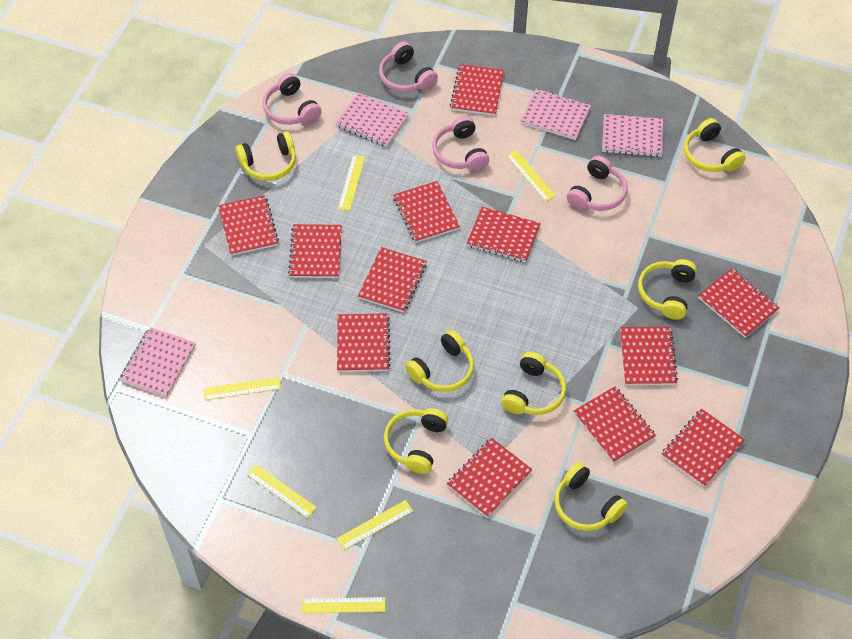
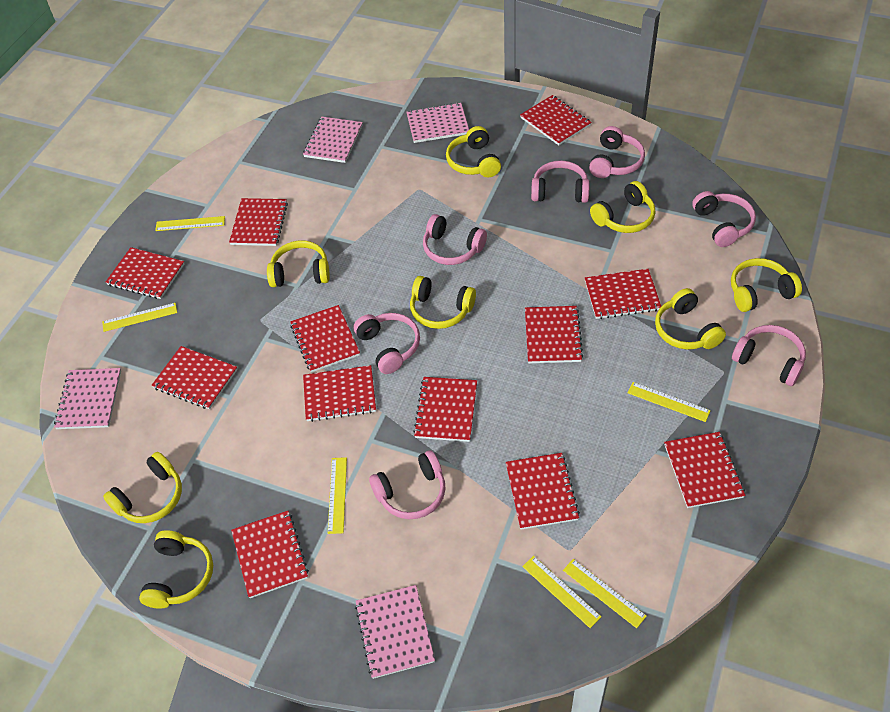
pink headphones: 4 -> 7
yellow headphones: 7 -> 8

